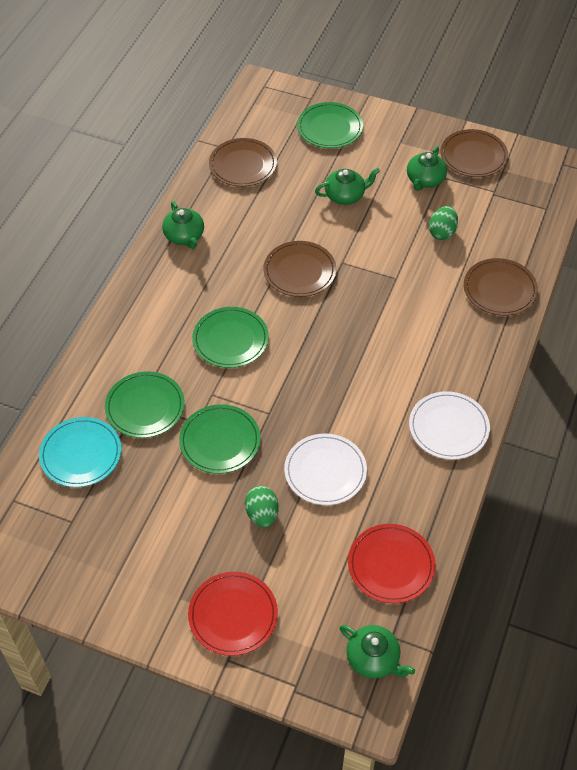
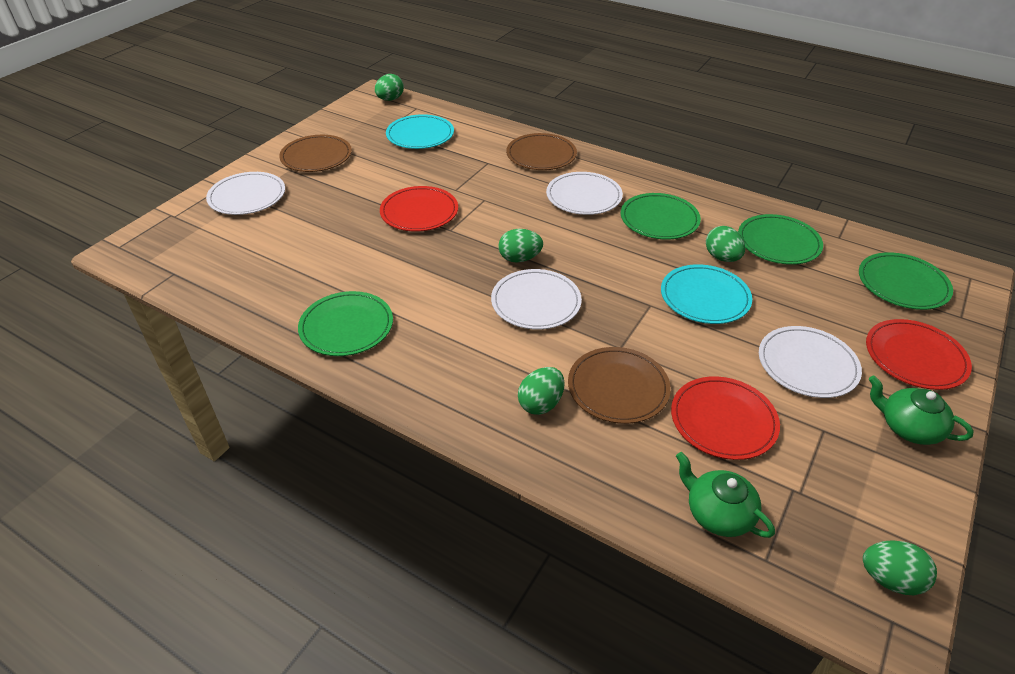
brown plate: 4 -> 3
green egg: 2 -> 5
green teapot: 4 -> 2
red plate: 2 -> 3
turquoise plate: 1 -> 2
white plate: 2 -> 4

